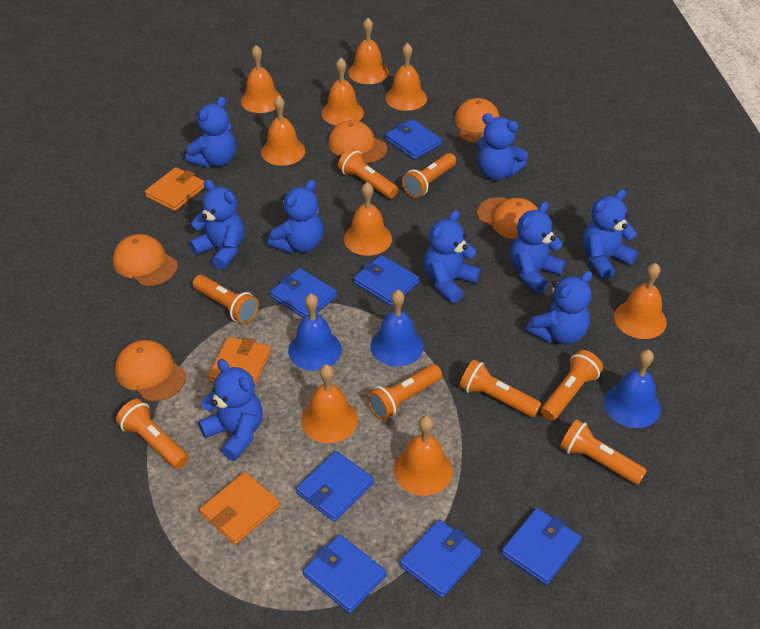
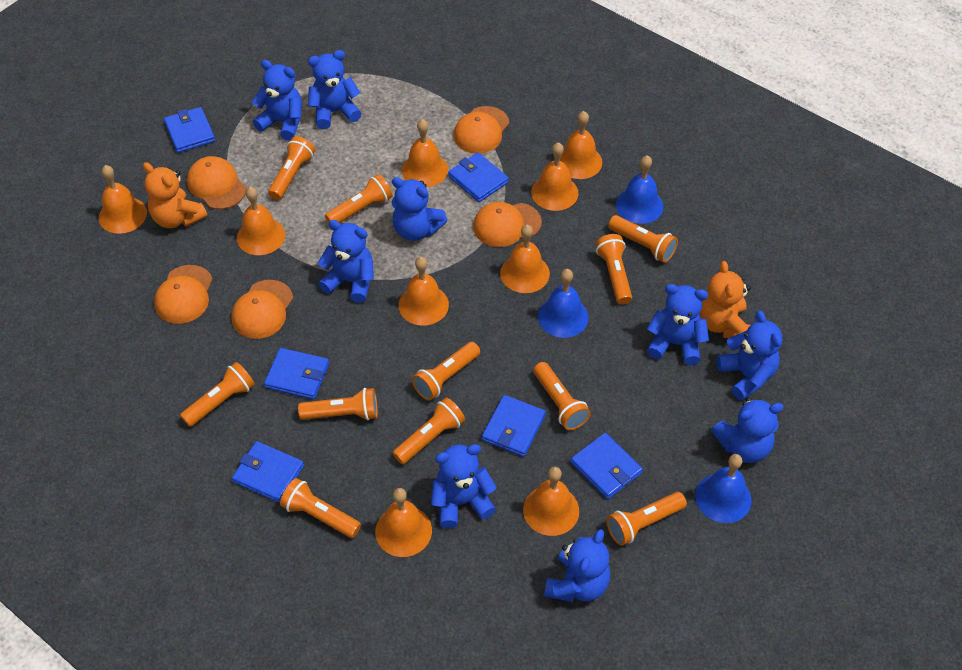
blue wallet: 7 -> 6
orange flashlight: 8 -> 11
orange teddy bear: 0 -> 2
orange wallet: 3 -> 0

